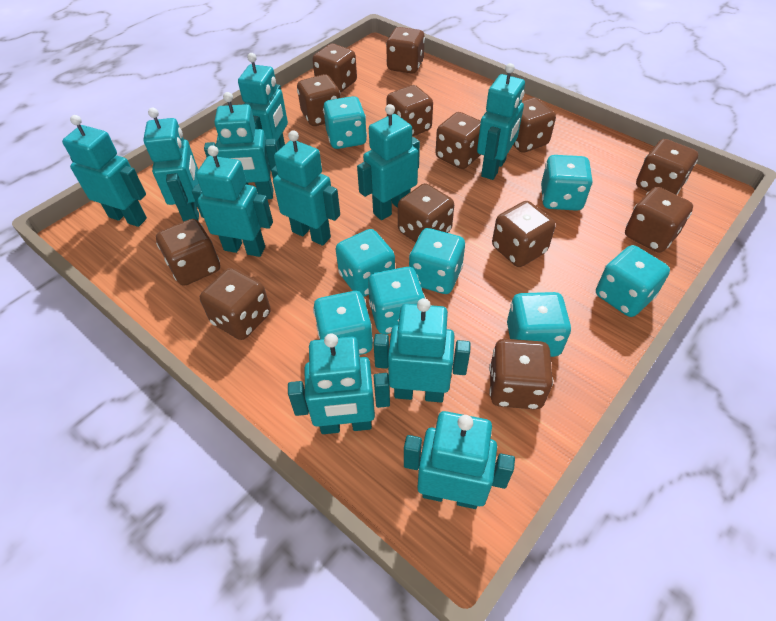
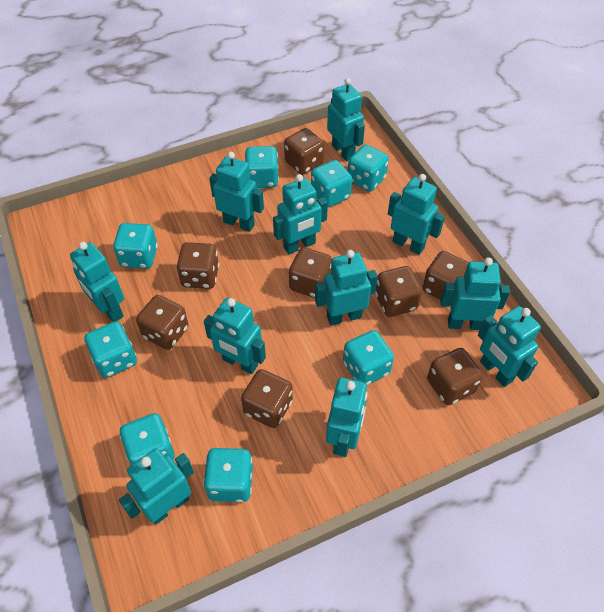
brown dice: 13 -> 8

